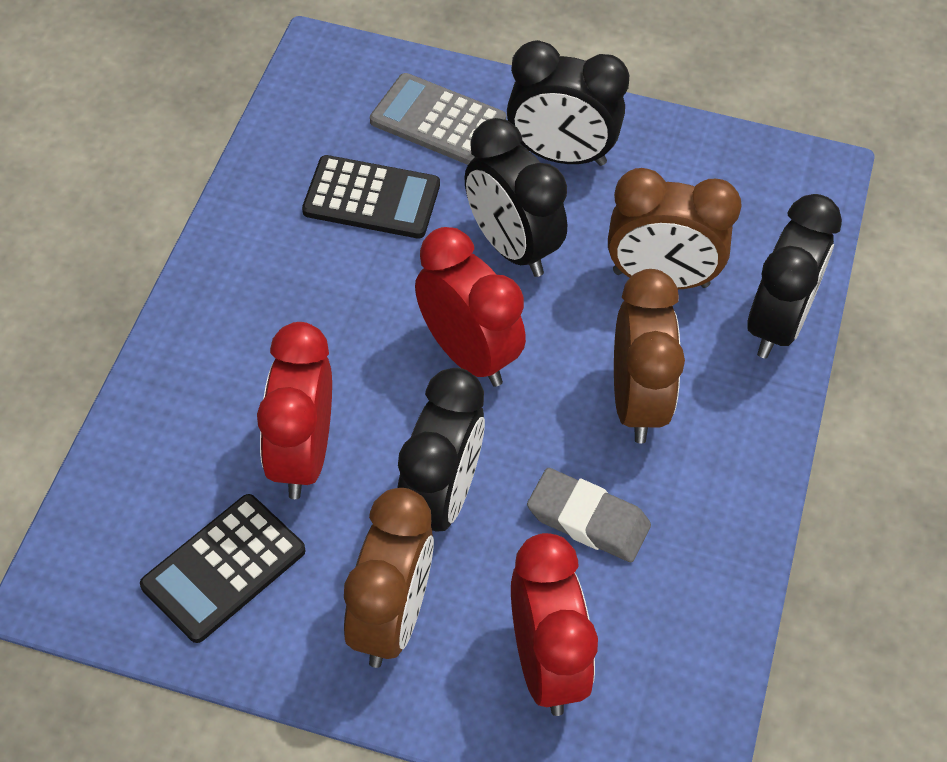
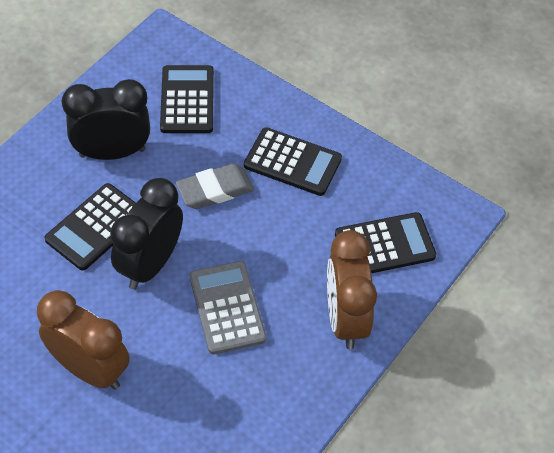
black calculator: 2 -> 4
black clock: 4 -> 2
brown clock: 3 -> 2
red clock: 3 -> 0

